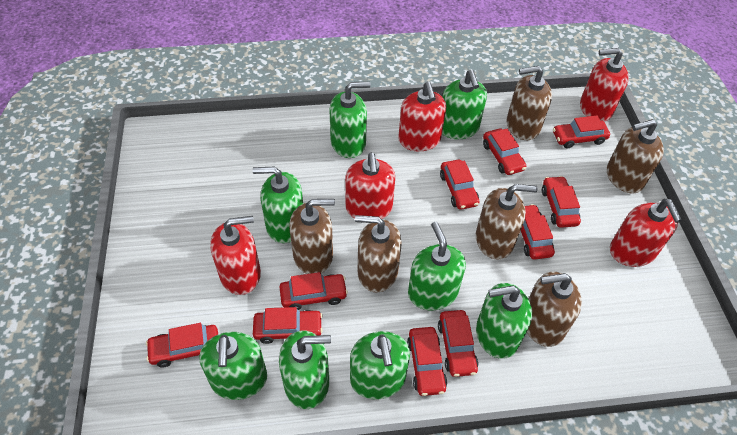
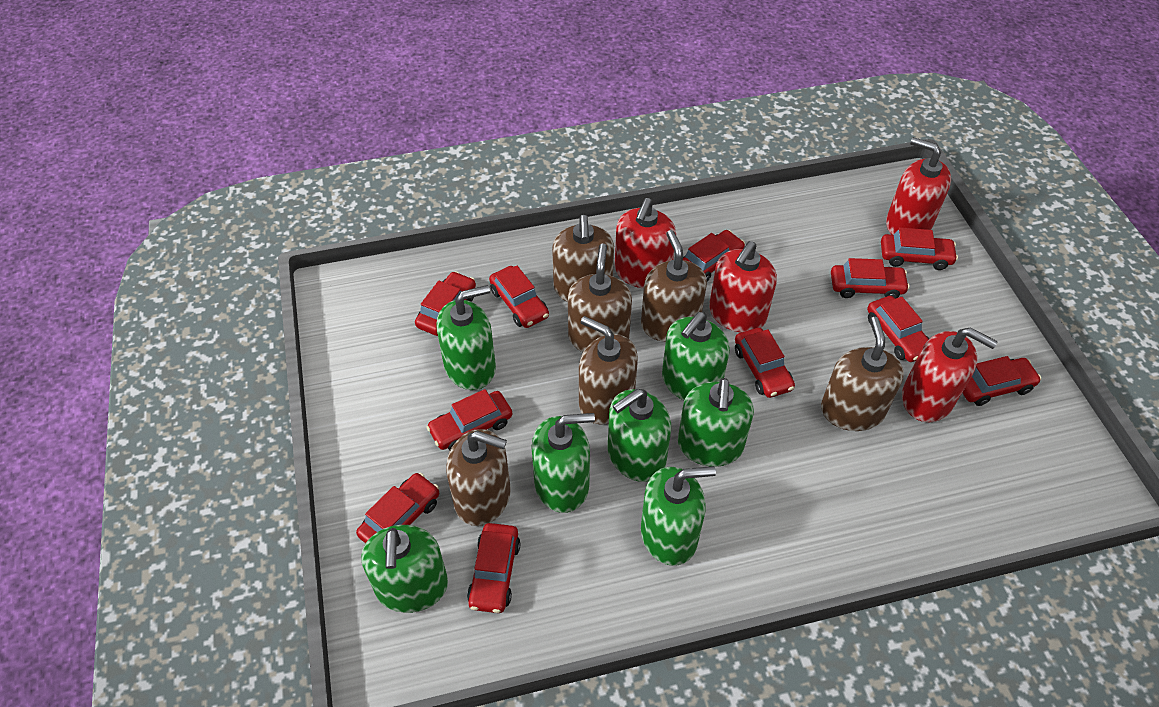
green soap dispenser: 8 -> 7
red car: 10 -> 11
red soap dispenser: 5 -> 4

